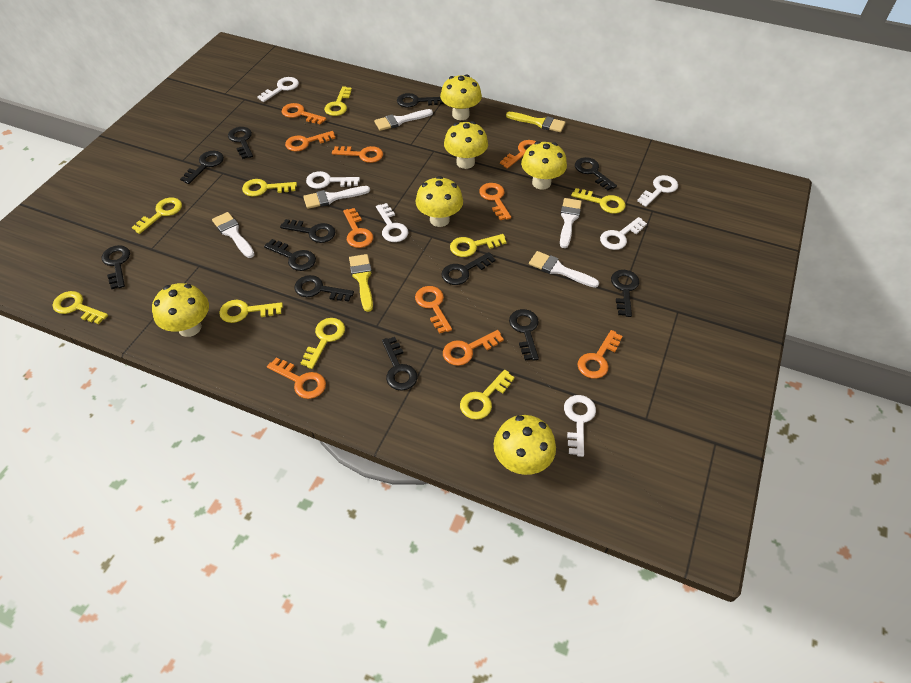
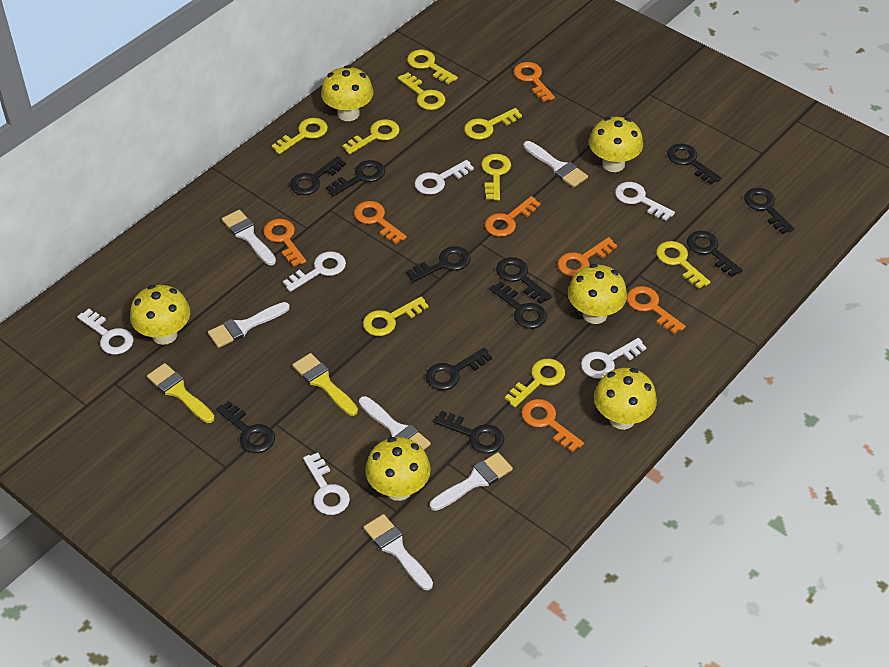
black key: 12 -> 11
orange key: 10 -> 7
white brush: 5 -> 6

